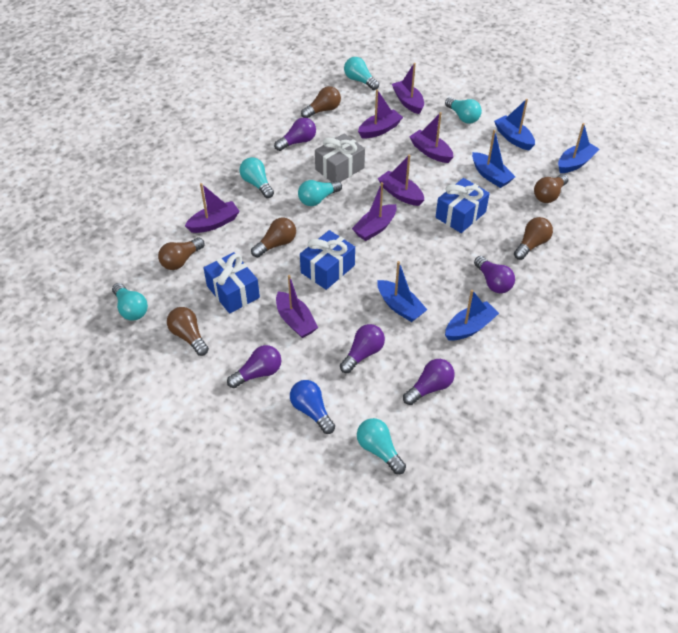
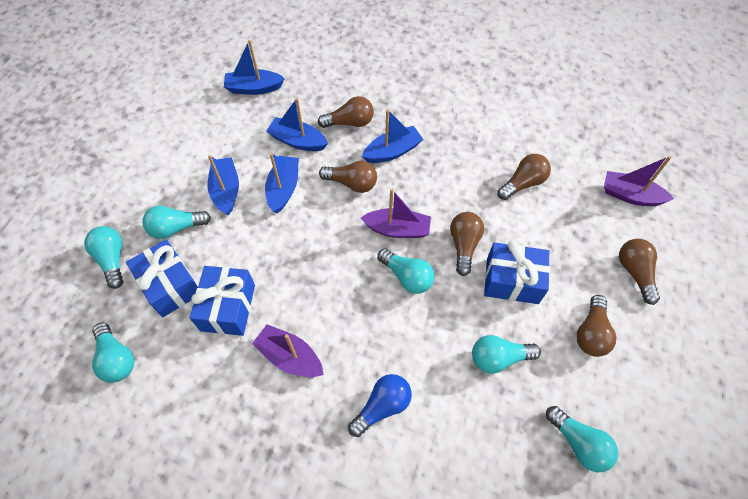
grey gift: 1 -> 0
purple boat: 7 -> 3
purple light bulb: 5 -> 0

